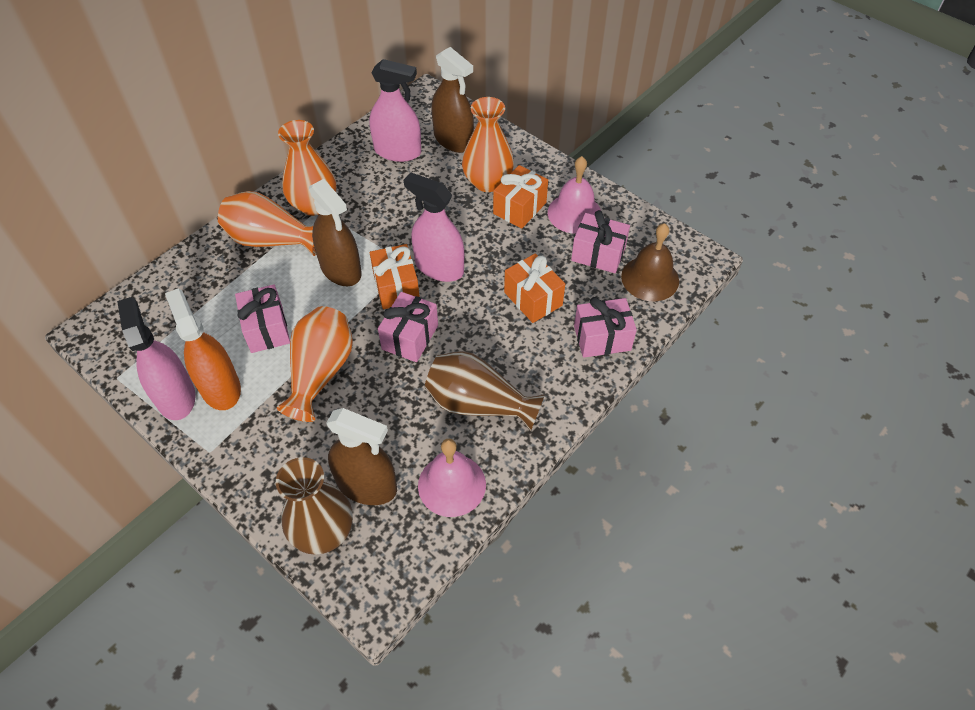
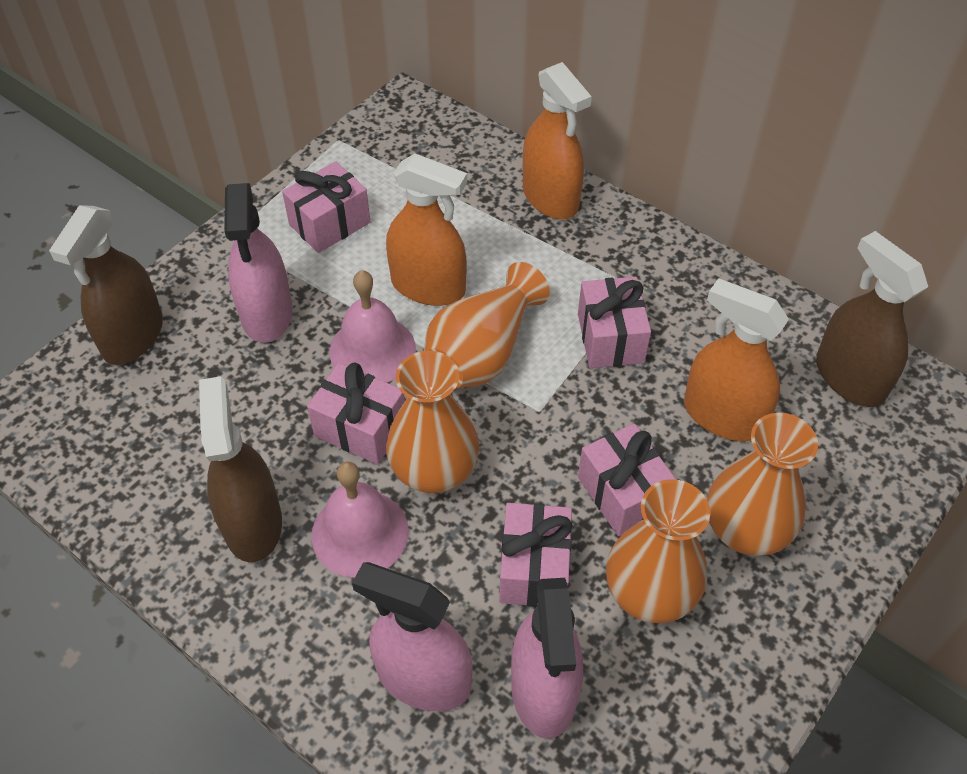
brown bell: 1 -> 0
brown vase: 2 -> 0
orange gift: 3 -> 0
orange spray bottle: 1 -> 3
pink gift: 4 -> 5

